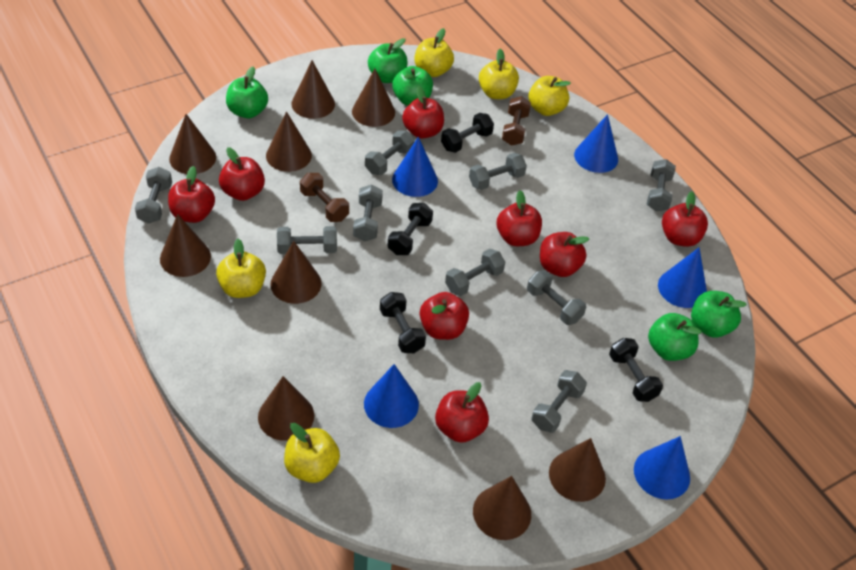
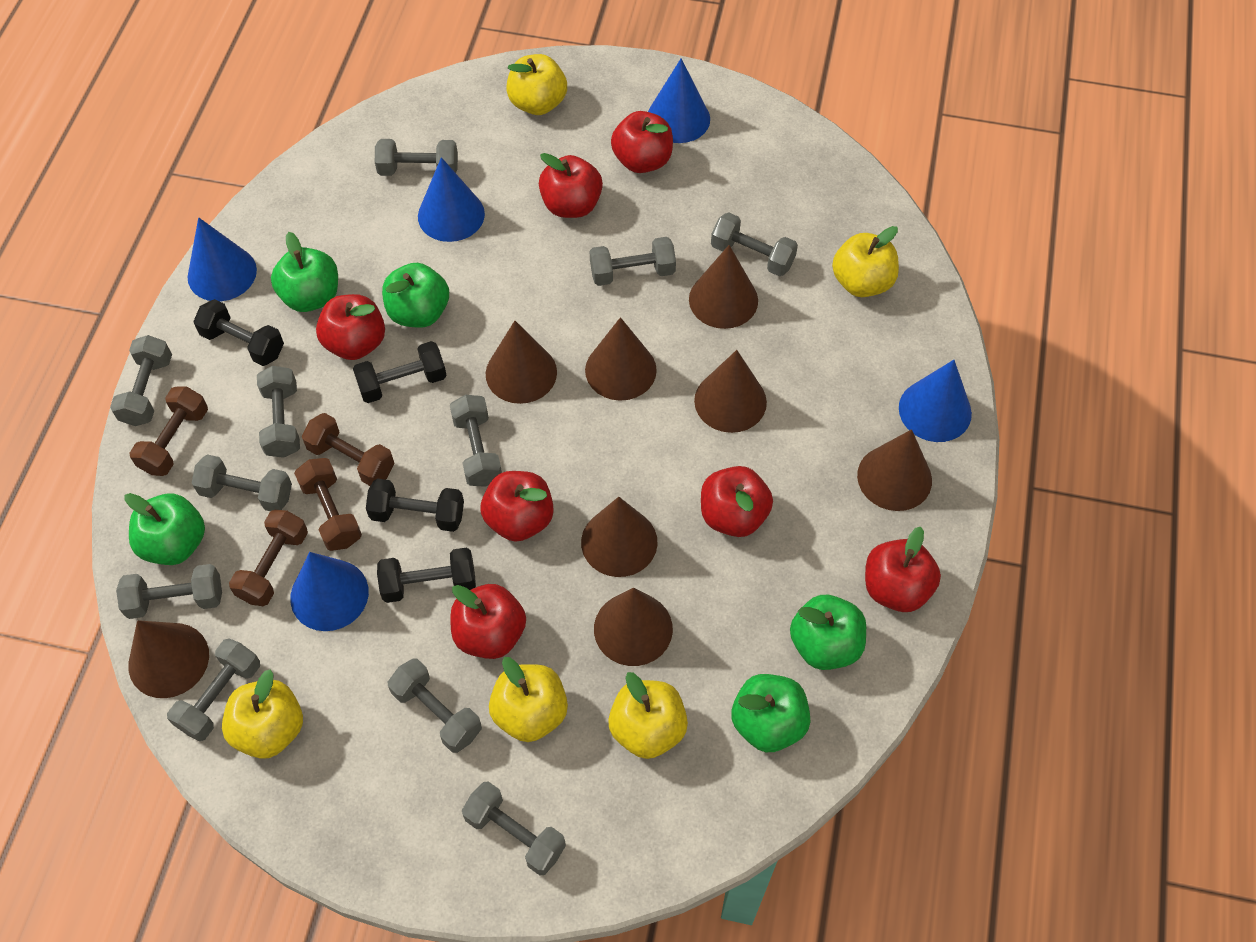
brown cone: 9 -> 8
brown dumbbell: 2 -> 4
grey dumbbell: 9 -> 11
red apple: 8 -> 7

